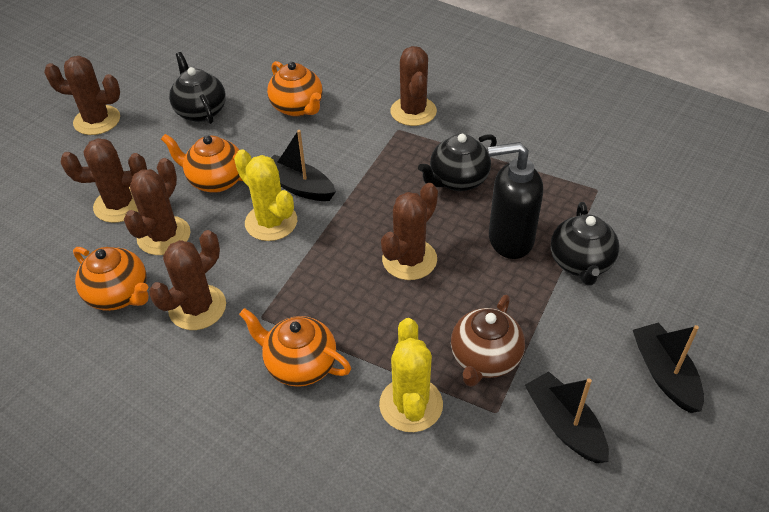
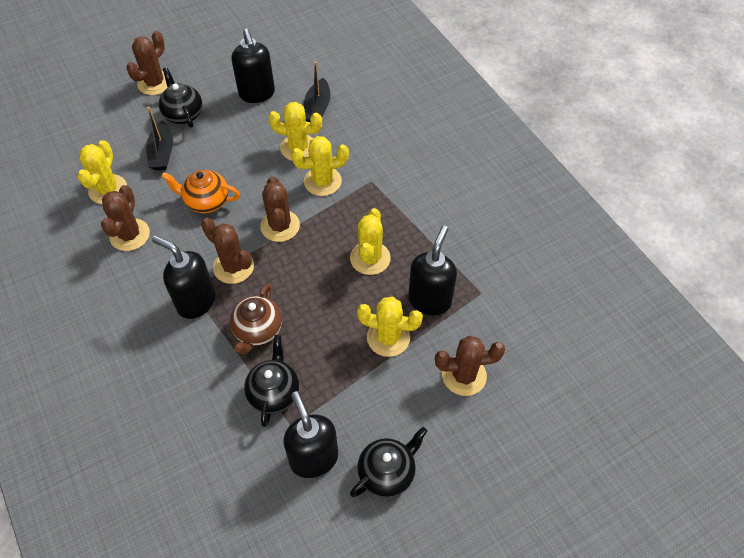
black boat: 3 -> 2
black soap dispenser: 1 -> 4
brown cactus: 6 -> 5
orange teapot: 4 -> 1
yellow cactus: 2 -> 5

